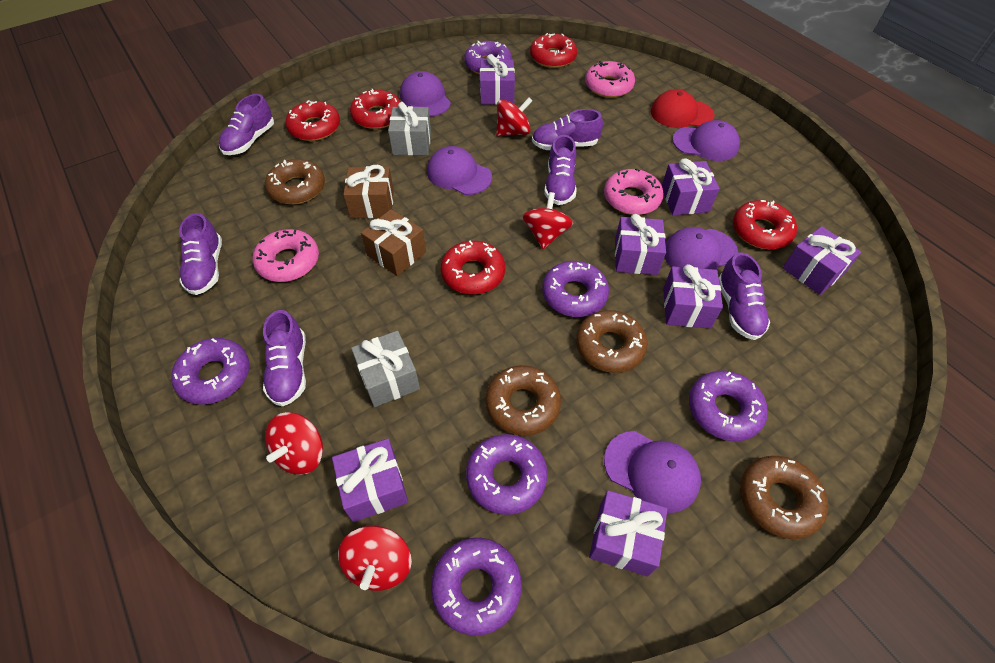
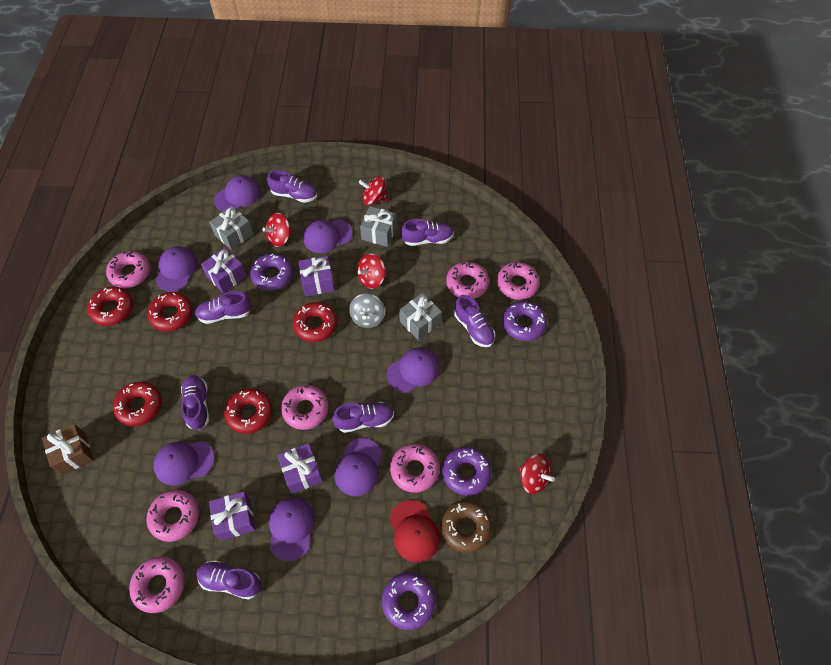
brown donut: 4 -> 1
brown gift: 2 -> 1
grey gift: 2 -> 3
grey spinning top: 0 -> 1
pink donut: 3 -> 7
purple cap: 5 -> 7
purple donut: 6 -> 4
purple gift: 7 -> 4
purple shoe: 6 -> 7

